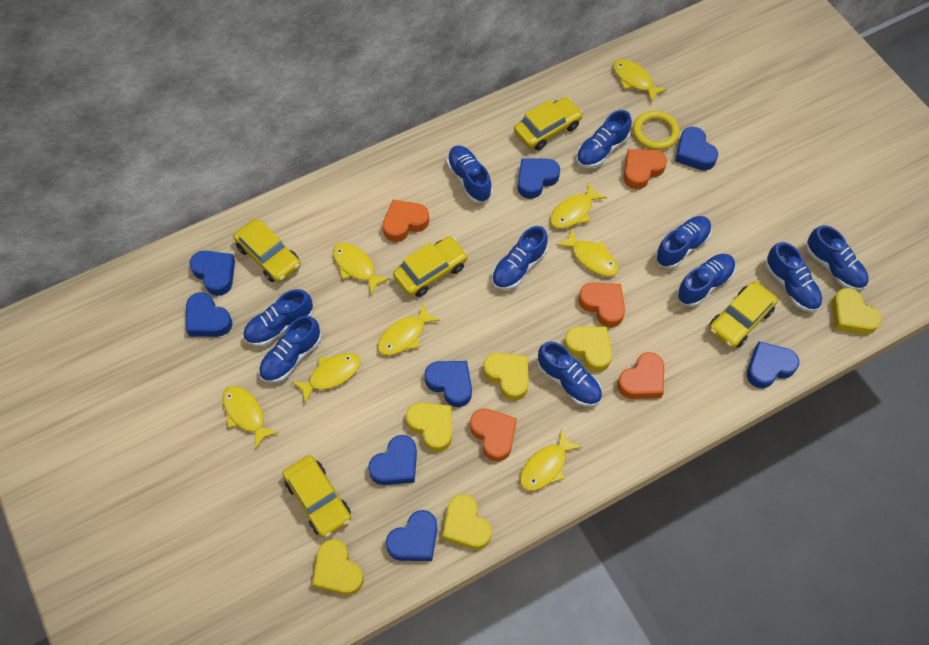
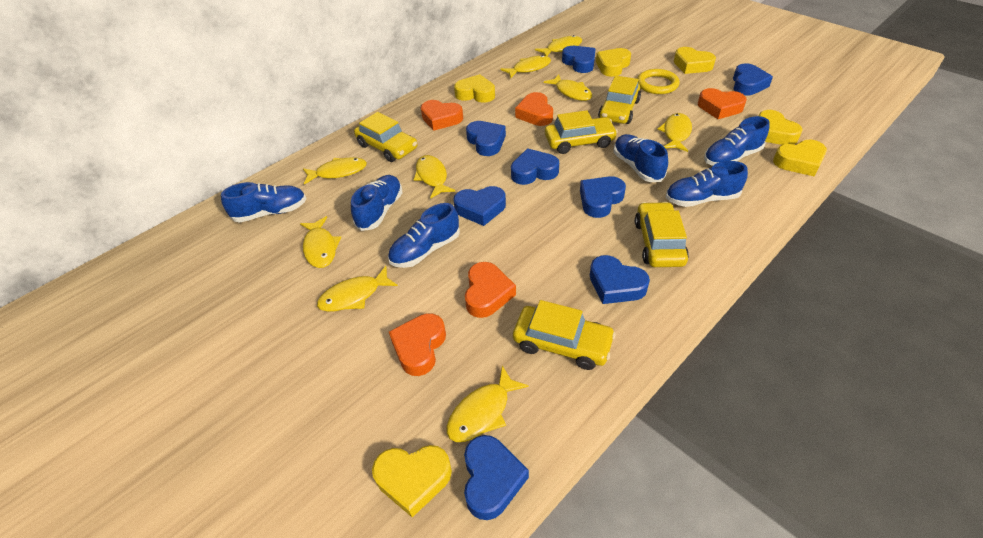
blue shoe: 10 -> 6
yellow fish: 8 -> 9

